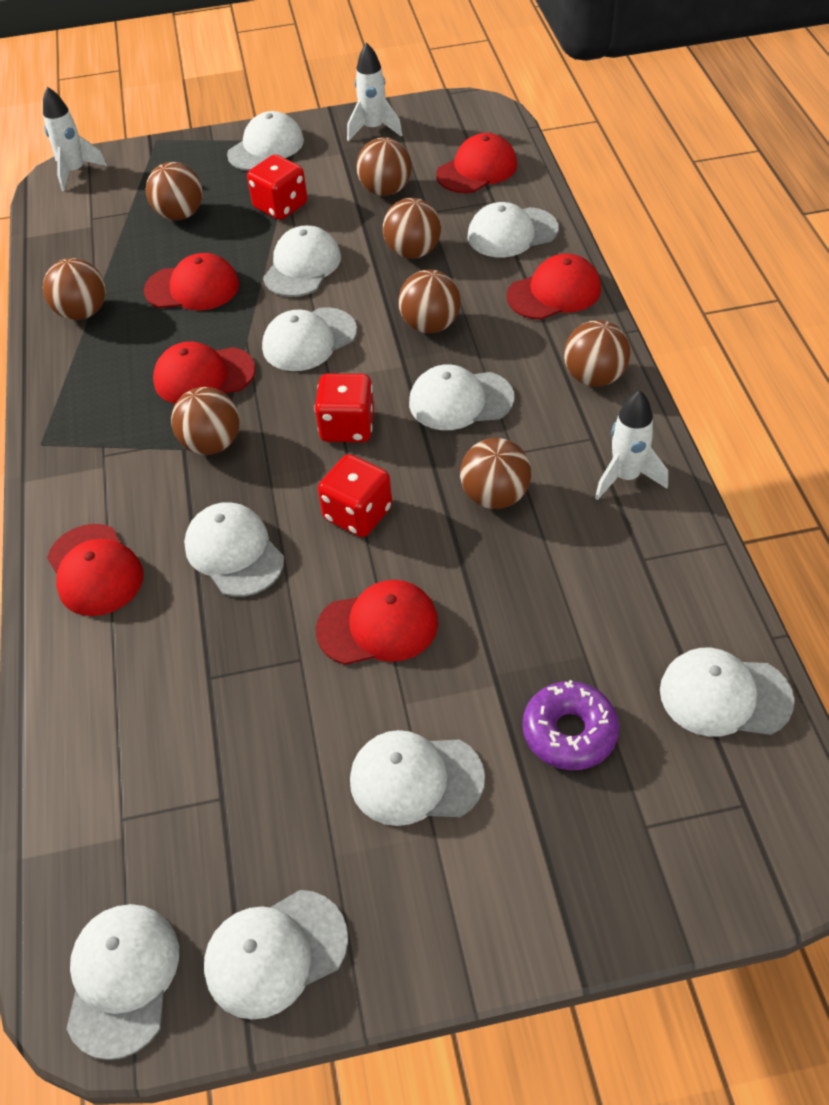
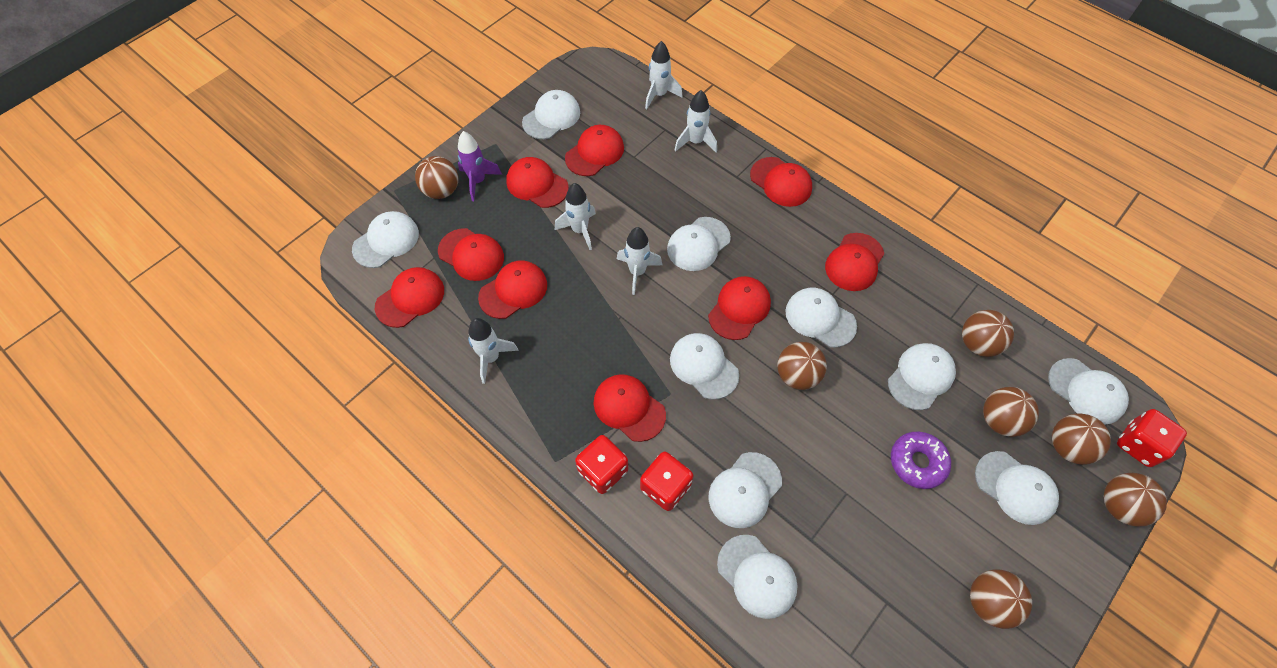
brown ball: 8 -> 7
purple rocket: 0 -> 1
red cap: 6 -> 9
white rocket: 3 -> 5

